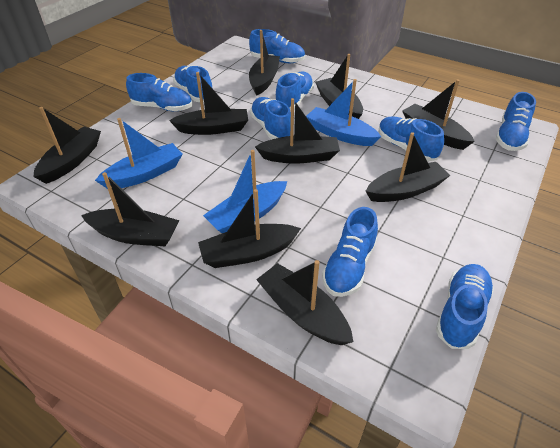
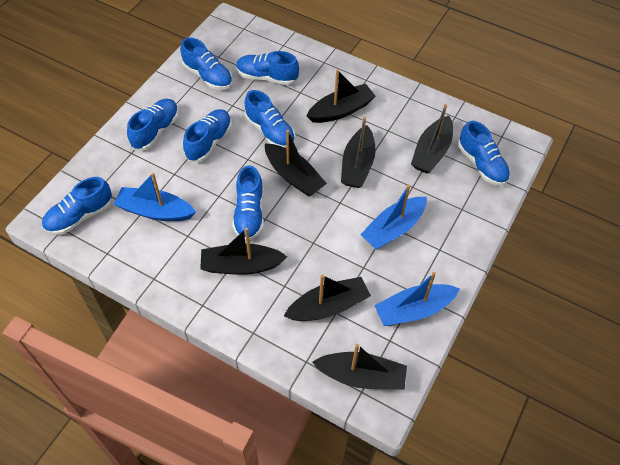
black boat: 10 -> 7
blue shoe: 9 -> 8

